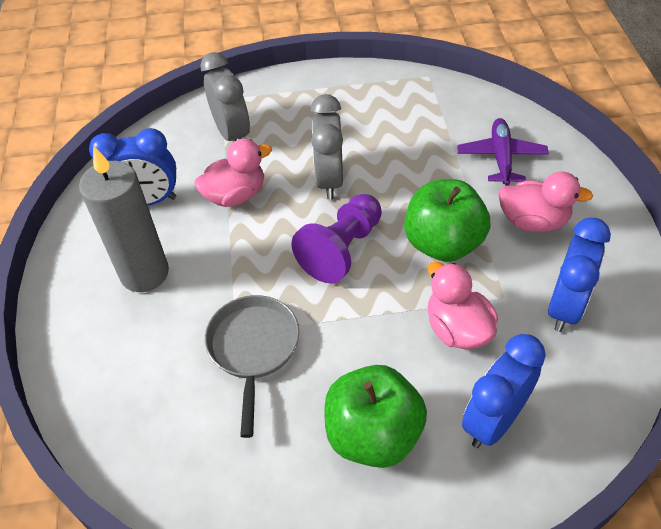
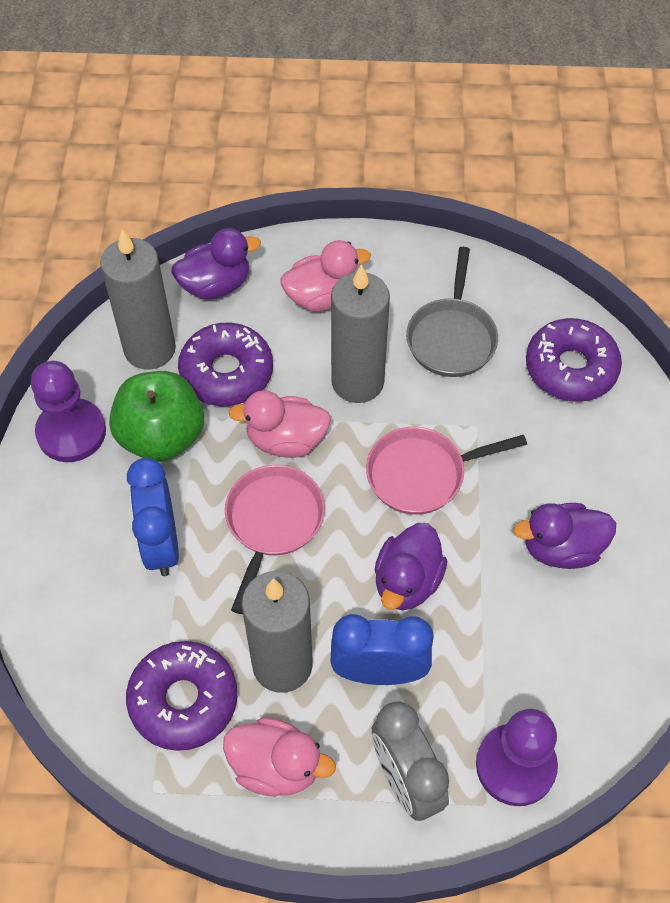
blue clock: 3 -> 2
green apple: 2 -> 1
grey candle: 1 -> 3
grey clock: 2 -> 1
pink pan: 0 -> 2
purple donut: 0 -> 3
purple duck: 0 -> 3
purple pawn: 1 -> 2
purple plane: 1 -> 0

